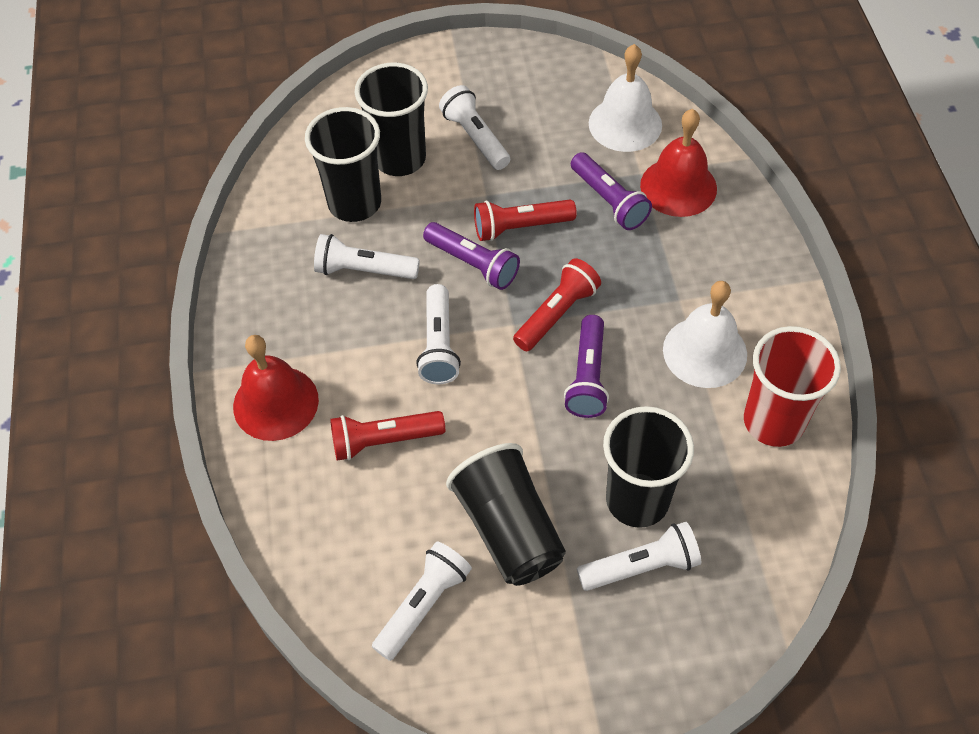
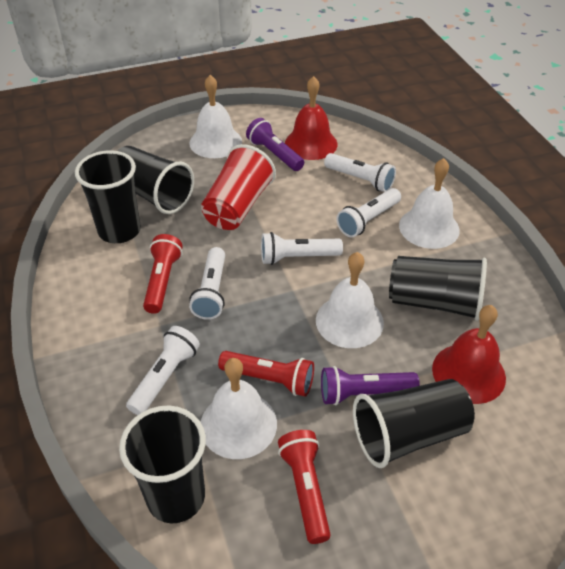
black cup: 4 -> 5
purple flashlight: 3 -> 2
white bell: 2 -> 4

